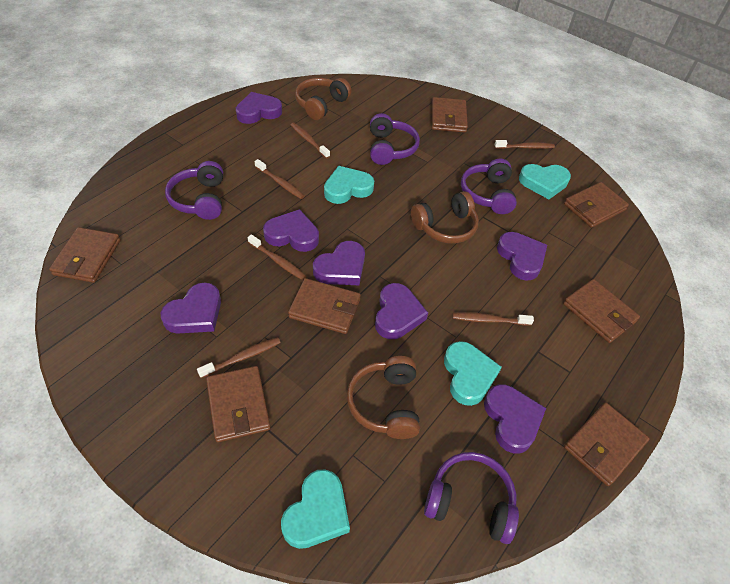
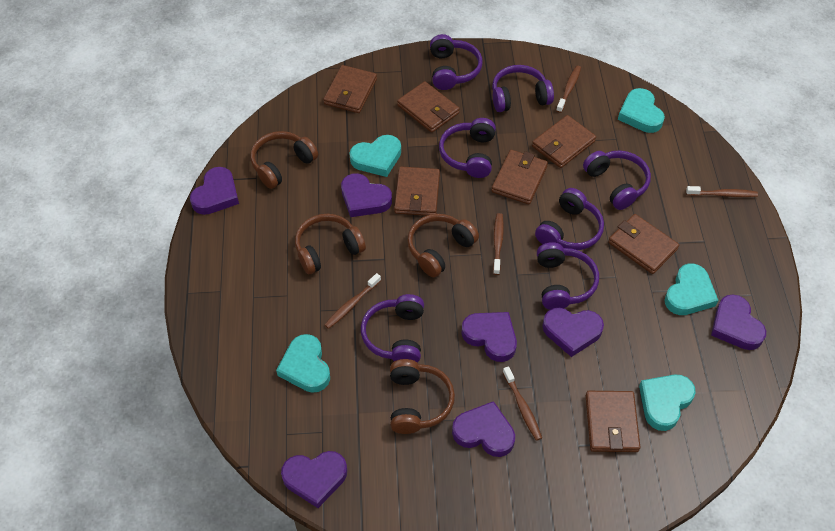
brown headphones: 3 -> 4
brown toothbrush: 6 -> 5
purple headphones: 4 -> 7
turquoise heart: 4 -> 5

